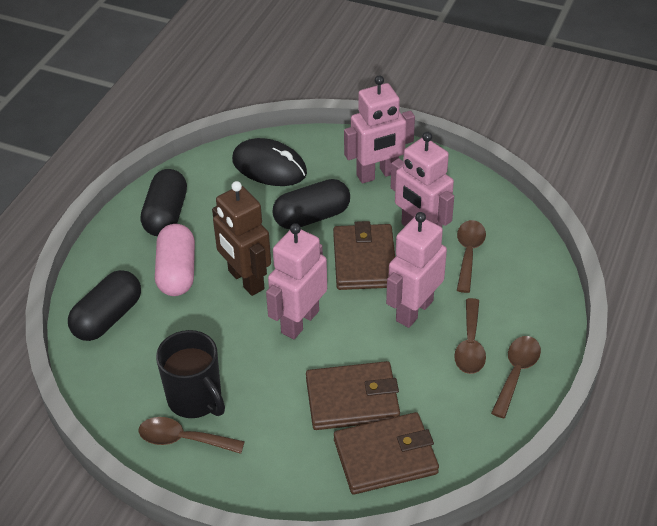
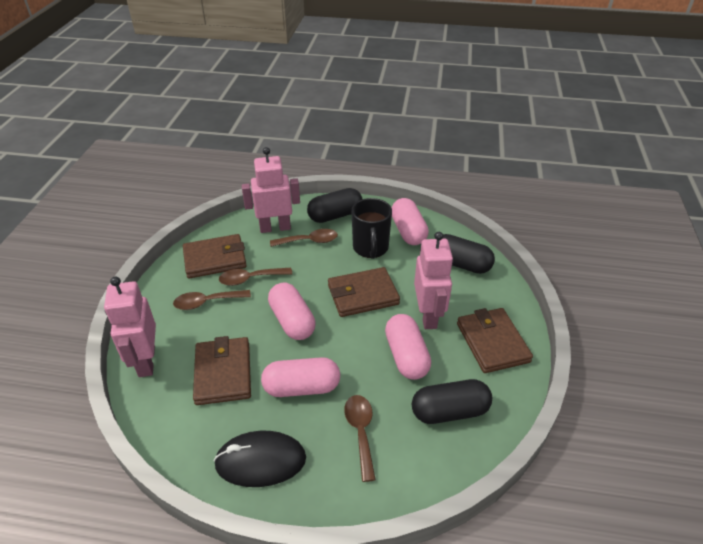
brown robot: 1 -> 0
brown wallet: 3 -> 4
pink capsule: 1 -> 4
pink robot: 4 -> 3

